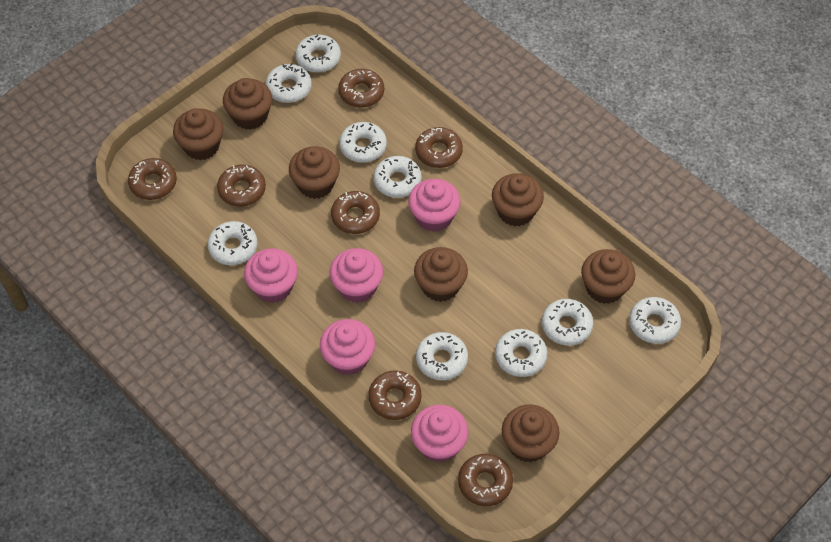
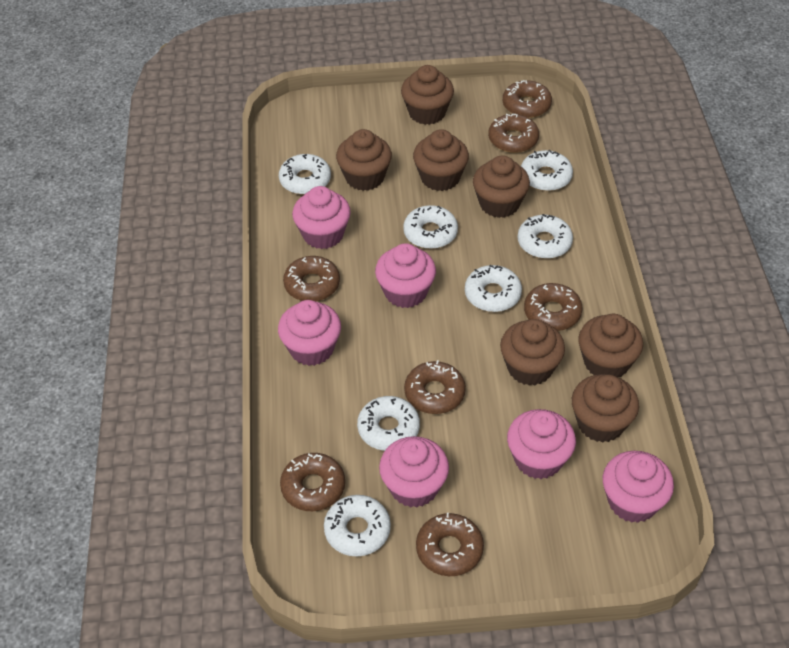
pink cupcake: 5 -> 6
white donut: 9 -> 7

